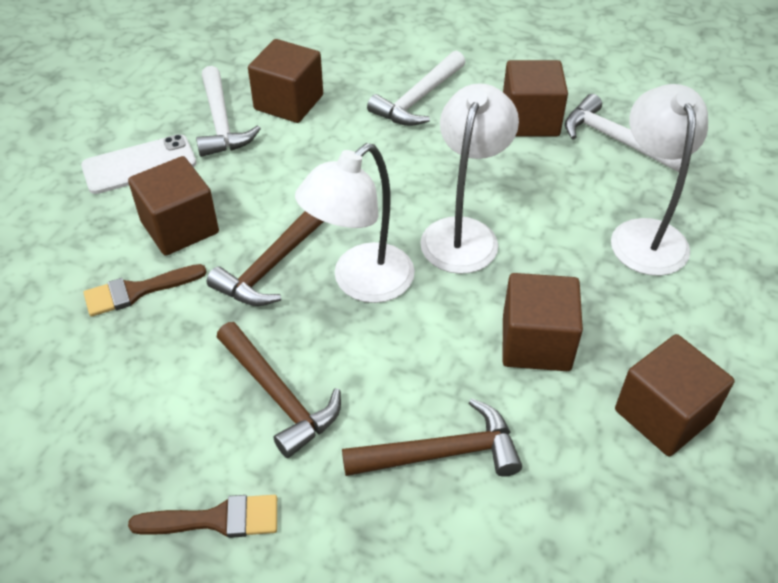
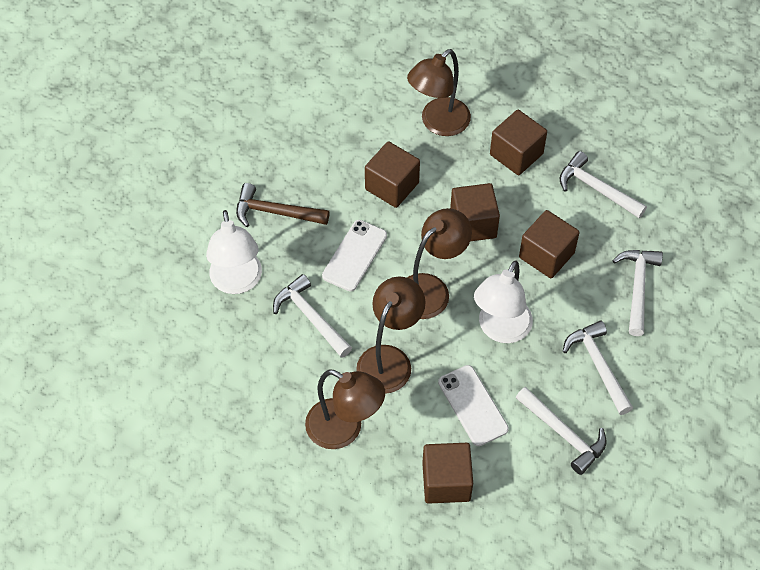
brown brush: 2 -> 0
brown hammer: 3 -> 1
brown lamp: 0 -> 4
white hammer: 3 -> 5
white lamp: 3 -> 2
white phone: 1 -> 2

